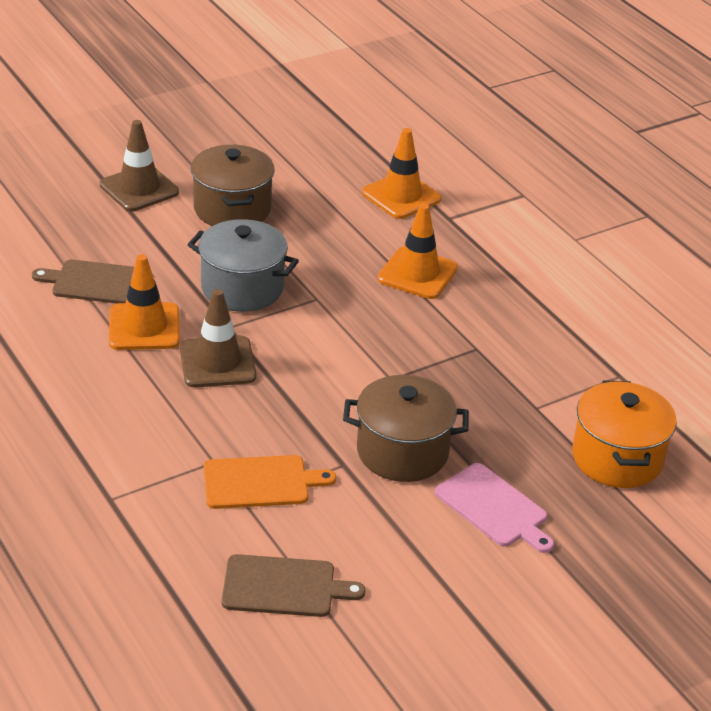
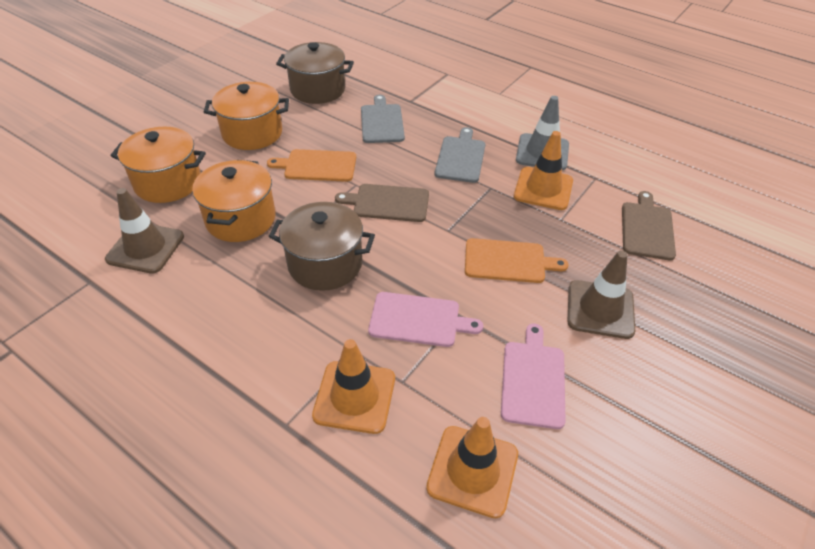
grey cutting board: 0 -> 2
grey pot: 1 -> 0
grey traffic cone: 0 -> 1
orange cutting board: 1 -> 2
orange pot: 1 -> 3
pink cutting board: 1 -> 2

